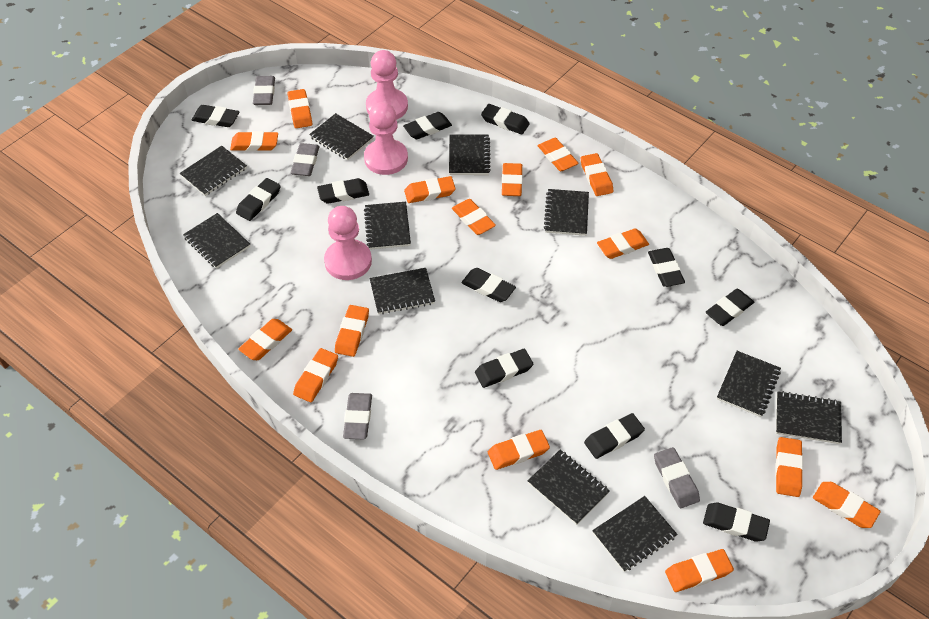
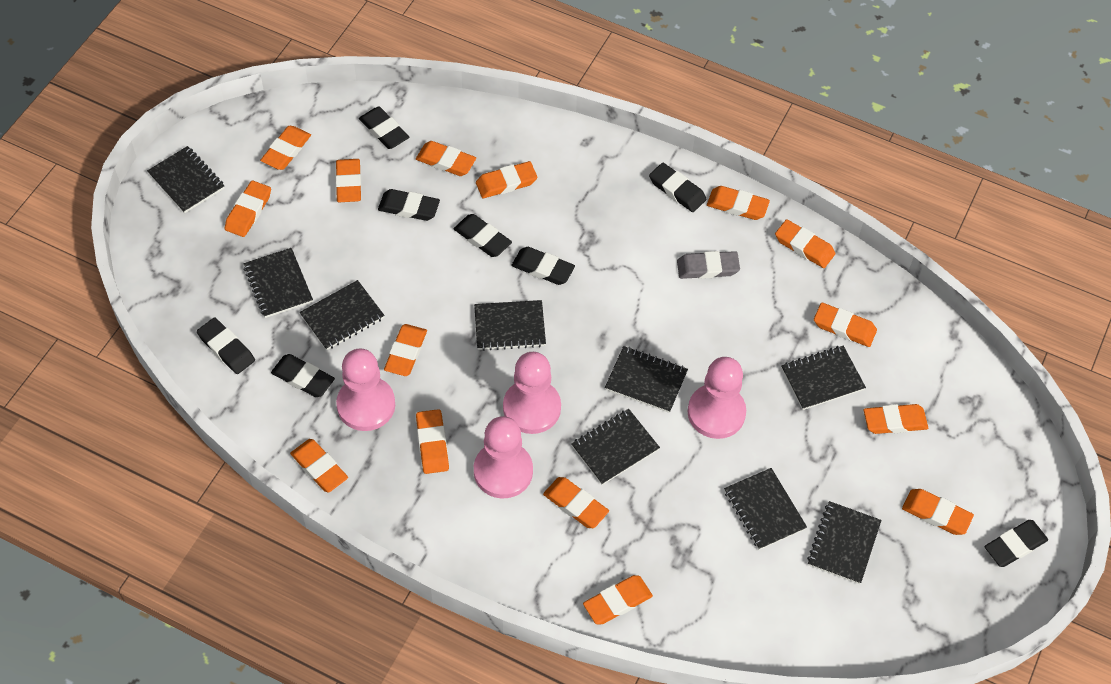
black eraser: 11 -> 8
black notebook: 11 -> 9
grey eraser: 4 -> 1
pink pawn: 3 -> 4

